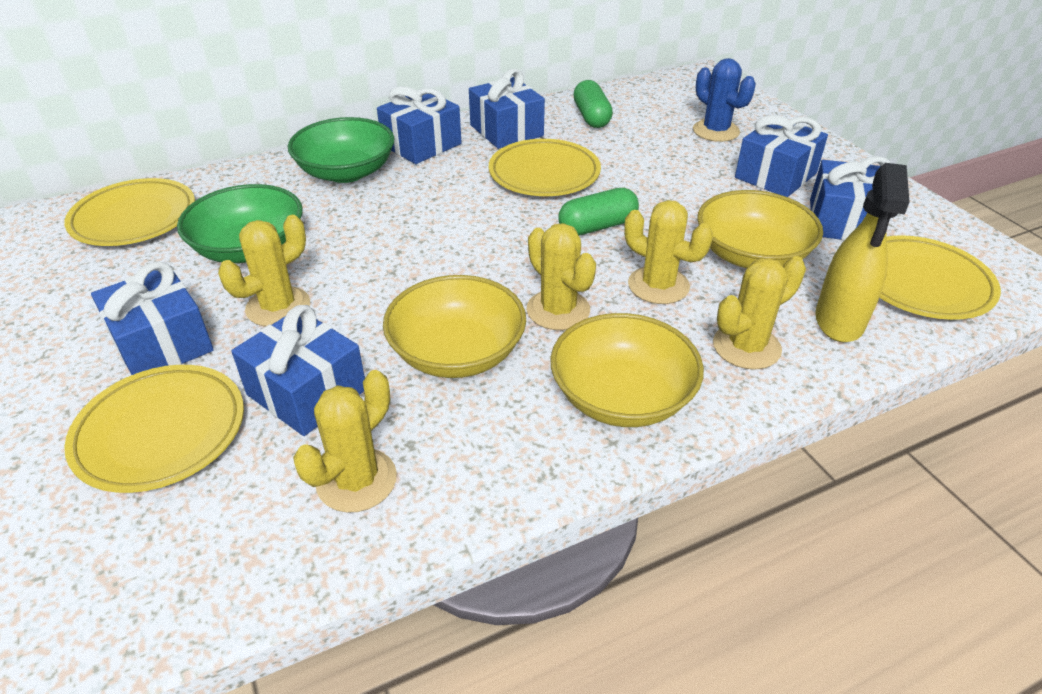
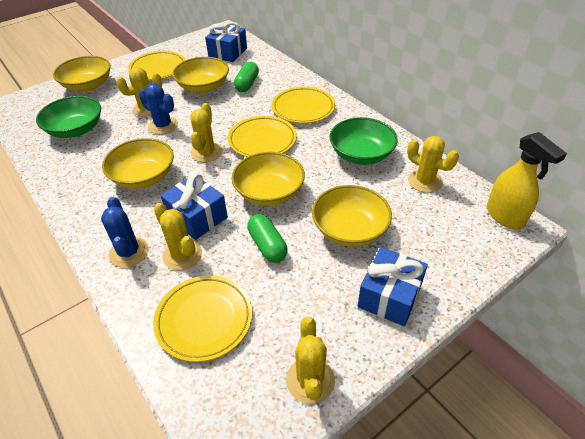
blue cactus: 1 -> 2
blue gift: 6 -> 3
yellow bowl: 3 -> 5

